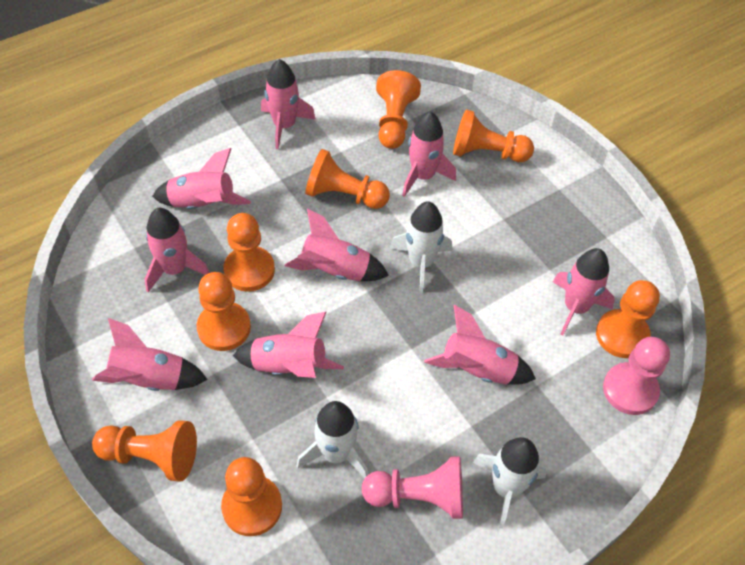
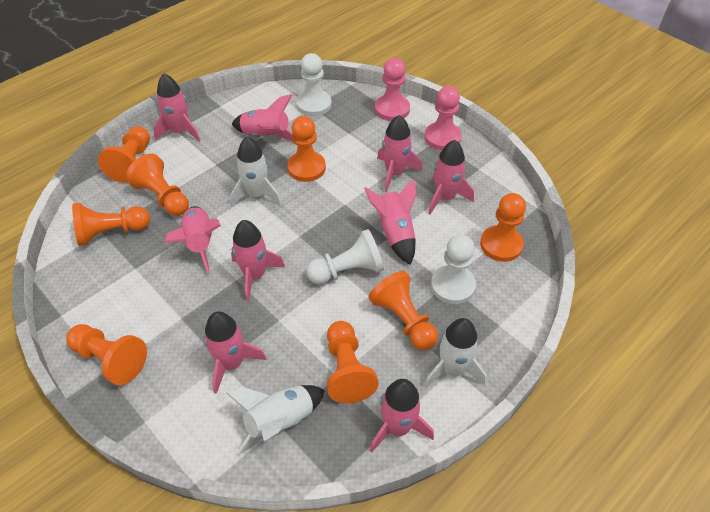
white pawn: 0 -> 3

